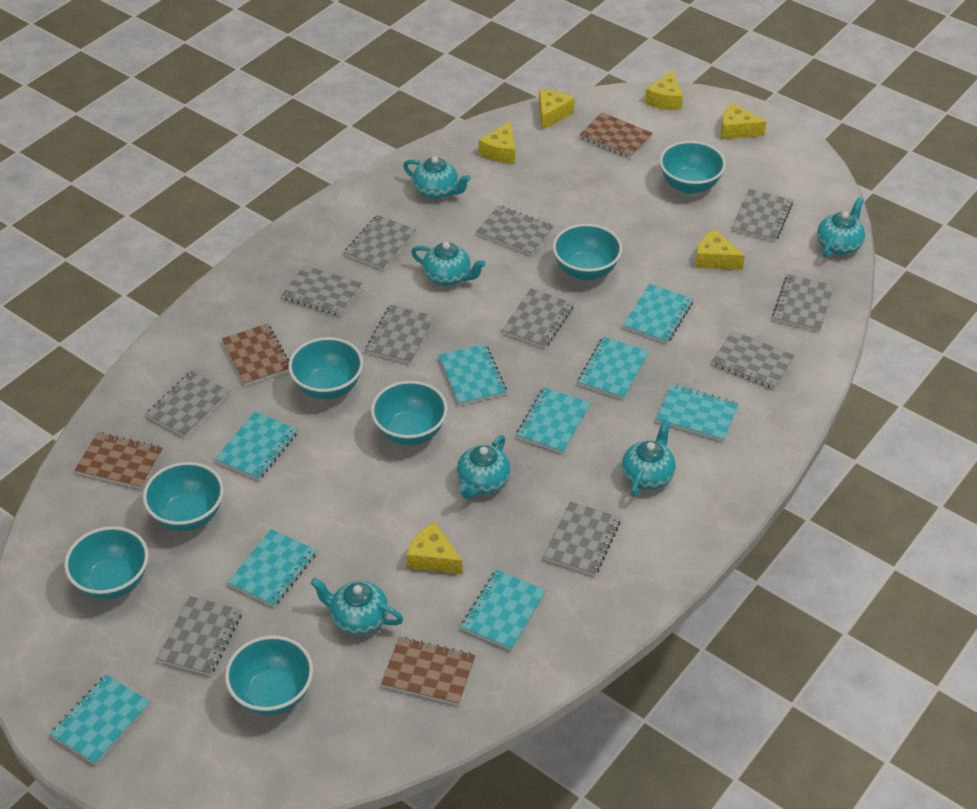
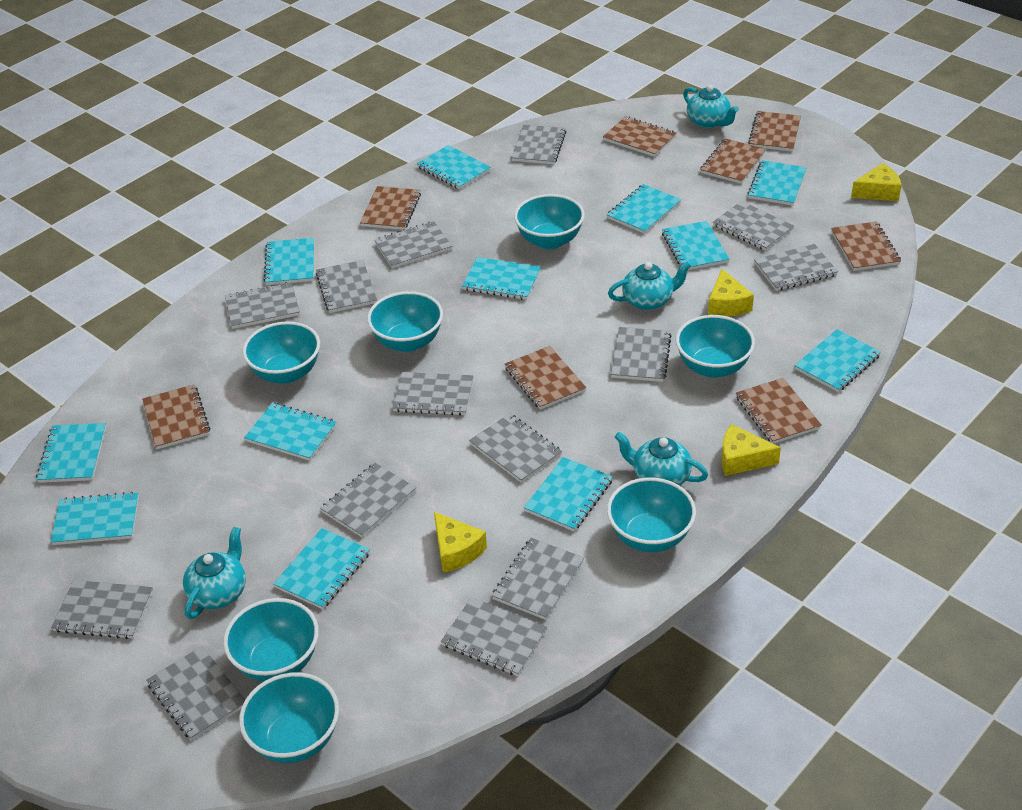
brown notebook: 4 -> 8
grey notebook: 11 -> 14
turquoise notebook: 9 -> 12
turquoise teapot: 6 -> 4
yellow cheese: 6 -> 4

